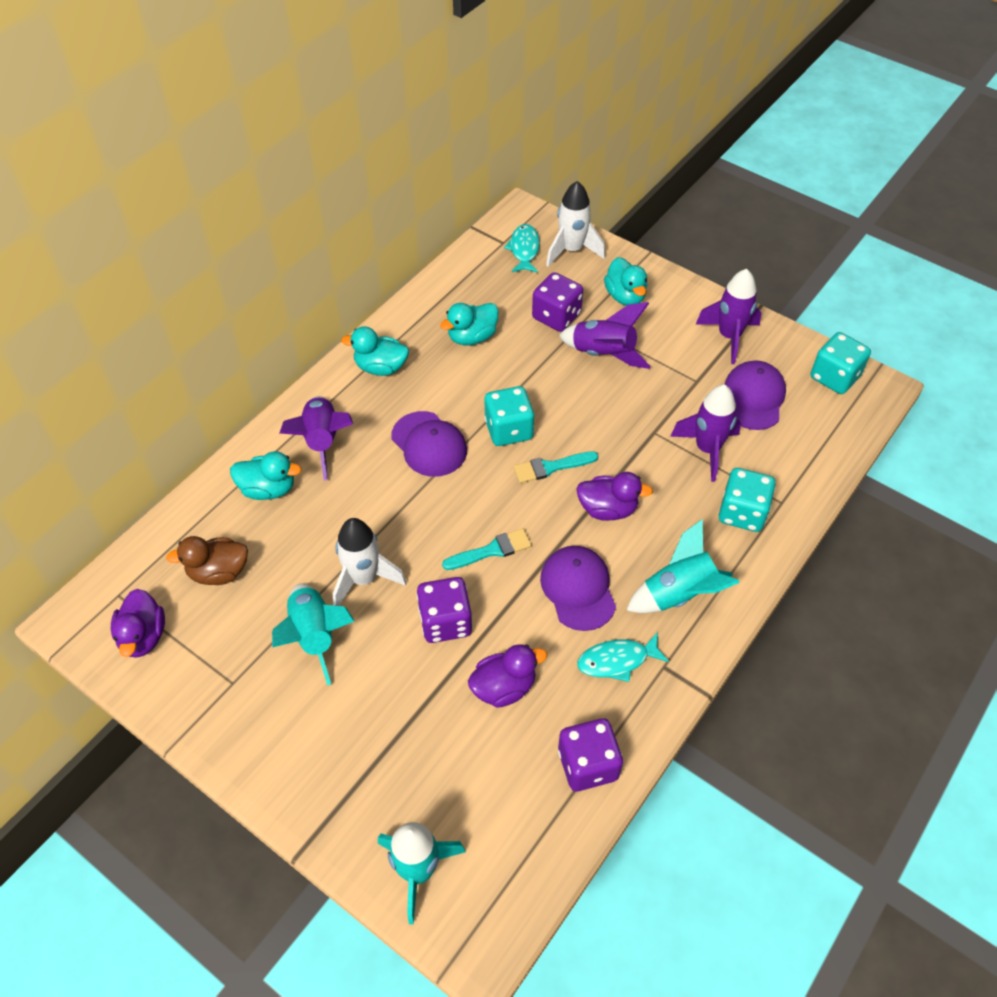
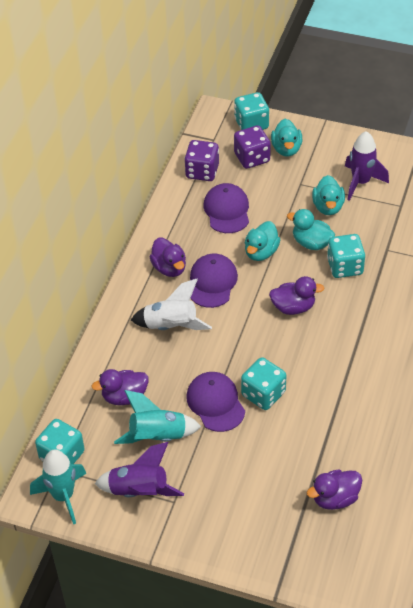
brown duck: 1 -> 0
purple dice: 3 -> 2
purple duck: 3 -> 4
purple rocket: 4 -> 2
turquoise brush: 2 -> 0
turquoise dice: 3 -> 4
turquoise fish: 2 -> 0
turquoise rocket: 3 -> 2
white rocket: 2 -> 1

